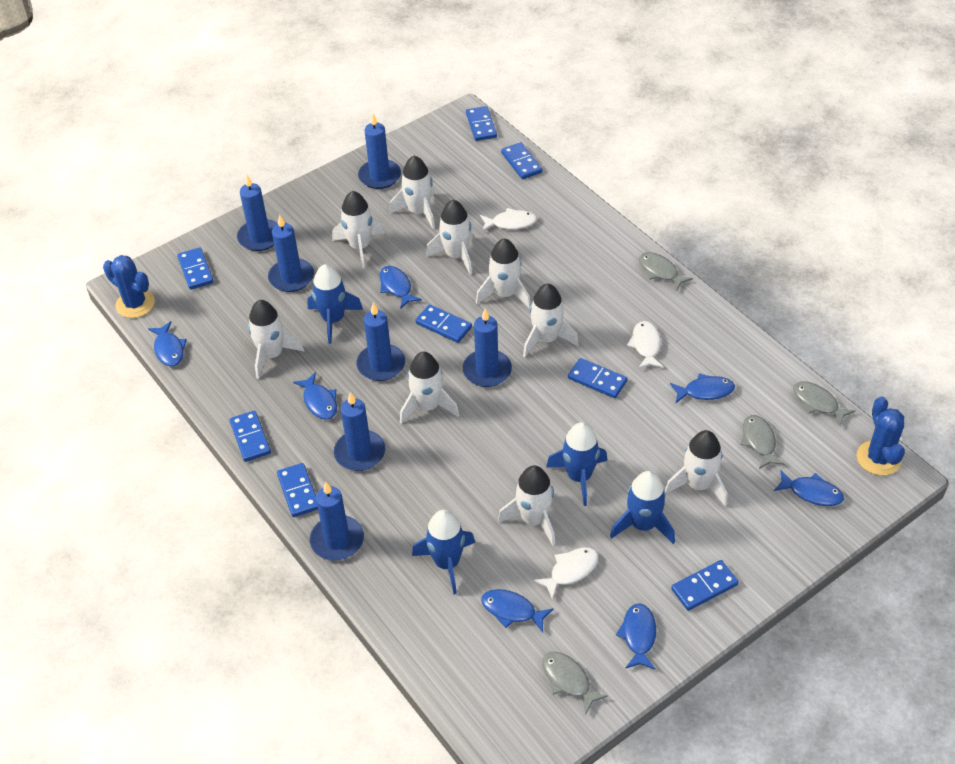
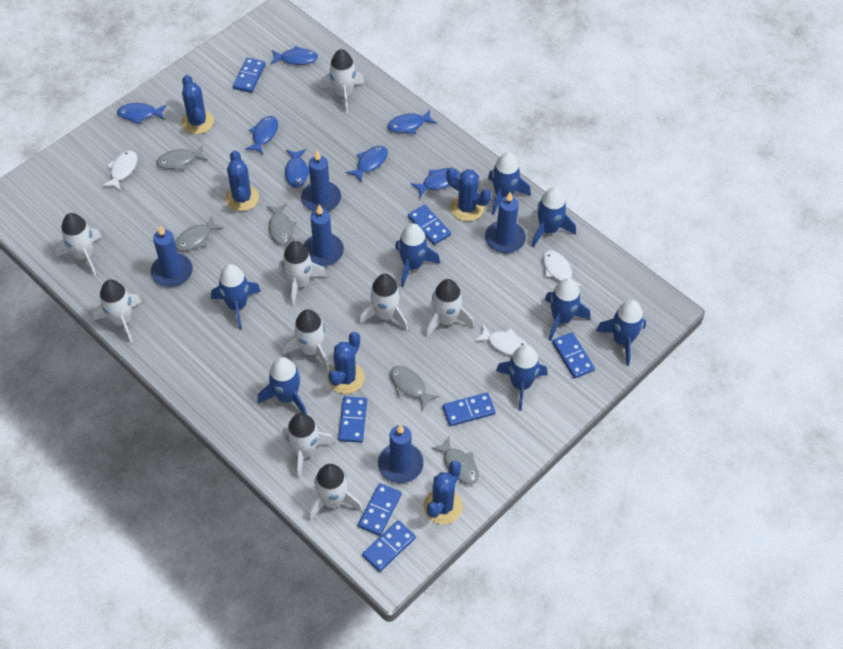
blue cactus: 2 -> 5
blue candle: 7 -> 5
blue domino: 8 -> 7
blue rocket: 4 -> 8
grey fish: 4 -> 5

